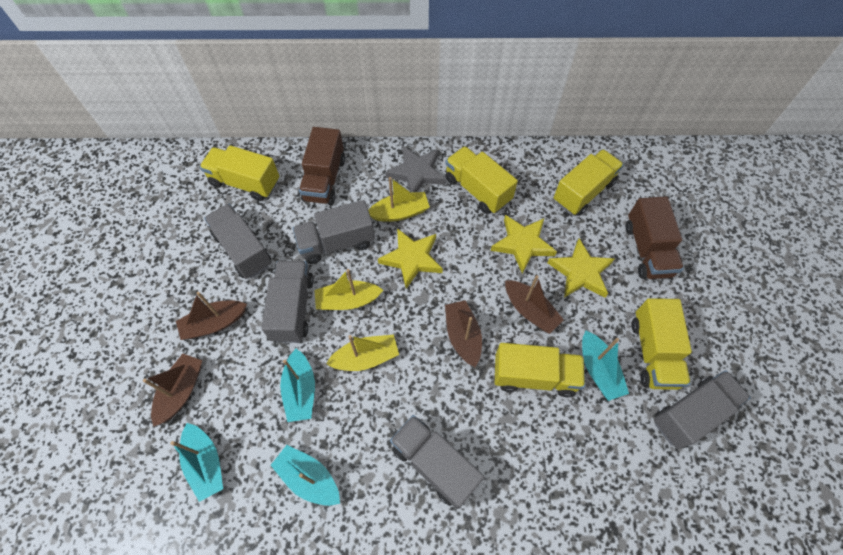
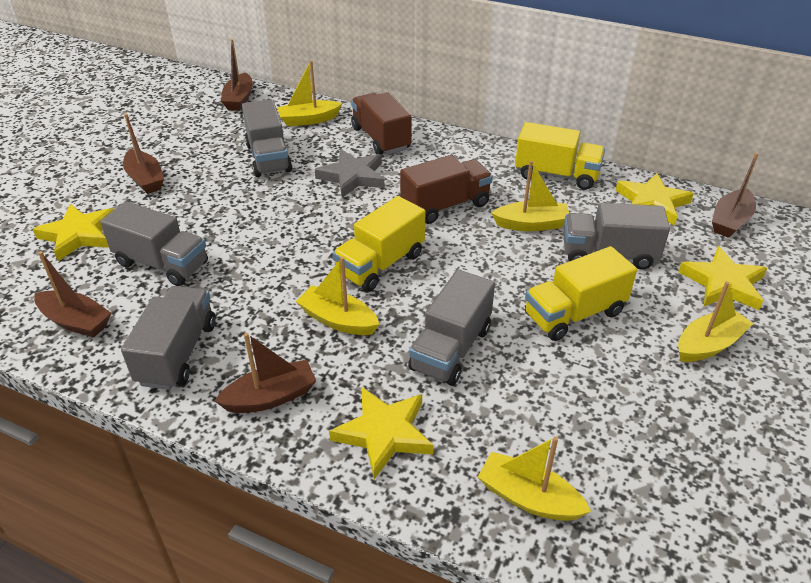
brown boat: 4 -> 5
turquoise boat: 4 -> 0
yellow boat: 3 -> 5
yellow star: 3 -> 4
yellow truck: 5 -> 3

